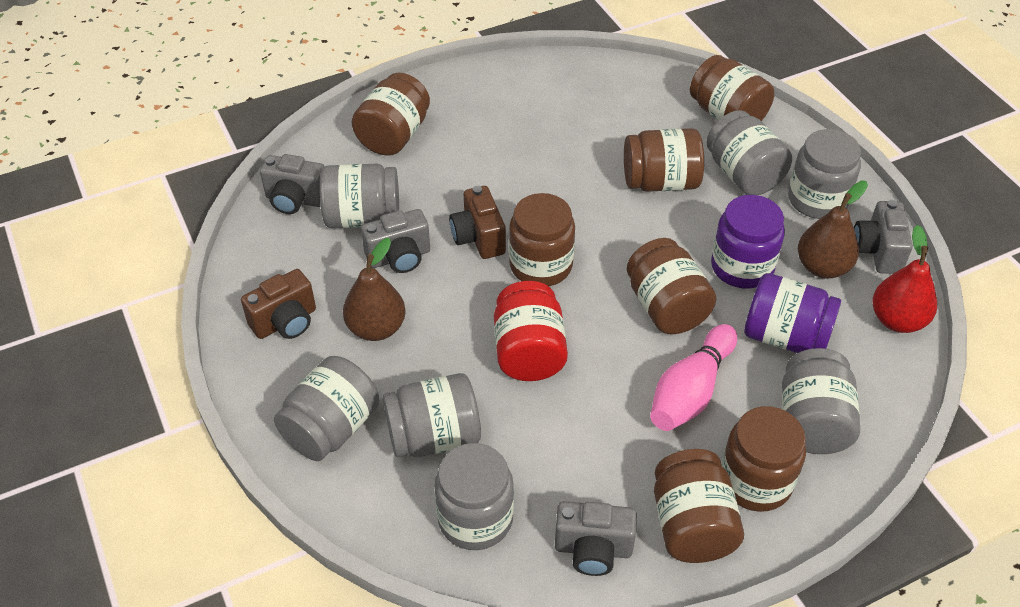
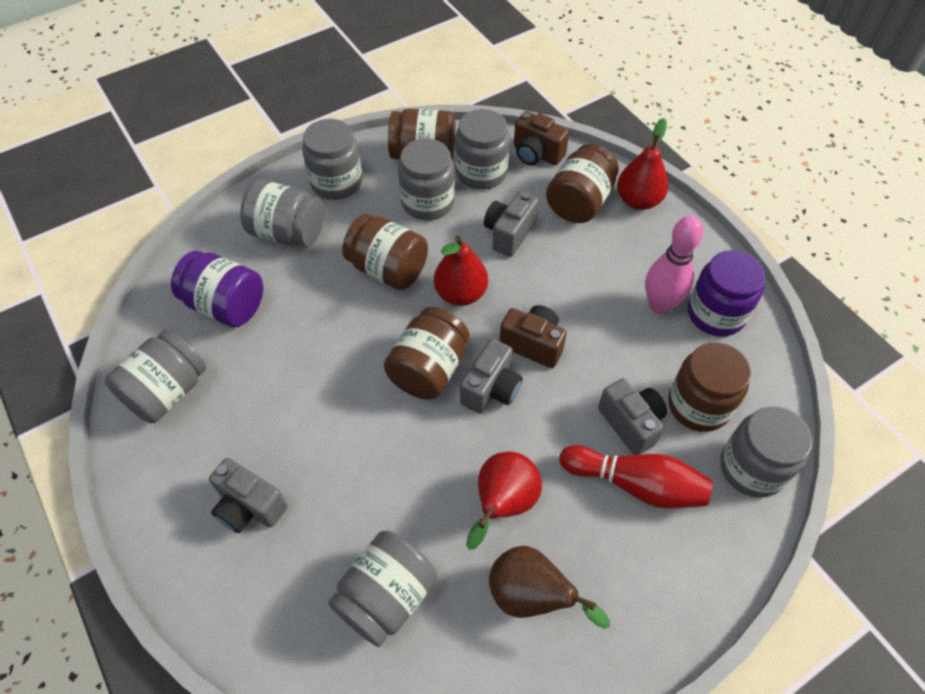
brown jar: 7 -> 5
brown pear: 2 -> 1
red bowling pin: 0 -> 1
red jar: 1 -> 0
red pear: 1 -> 3

